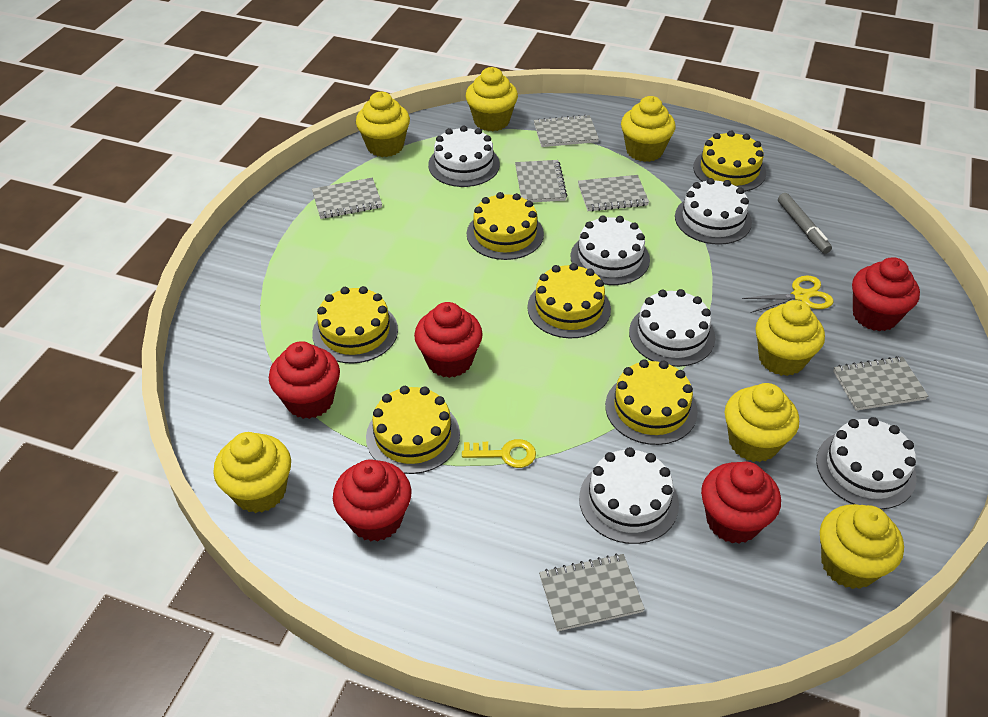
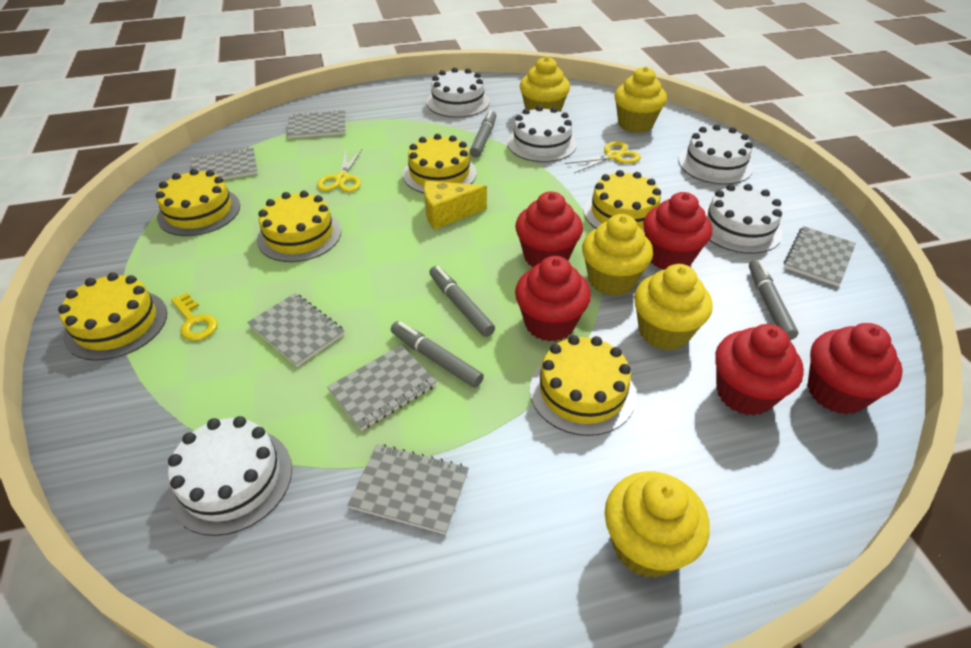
grey marker: 1 -> 4
white cake: 6 -> 5
yellow cheese: 0 -> 1
yellow cupcake: 7 -> 5
yellow scissors: 1 -> 2

